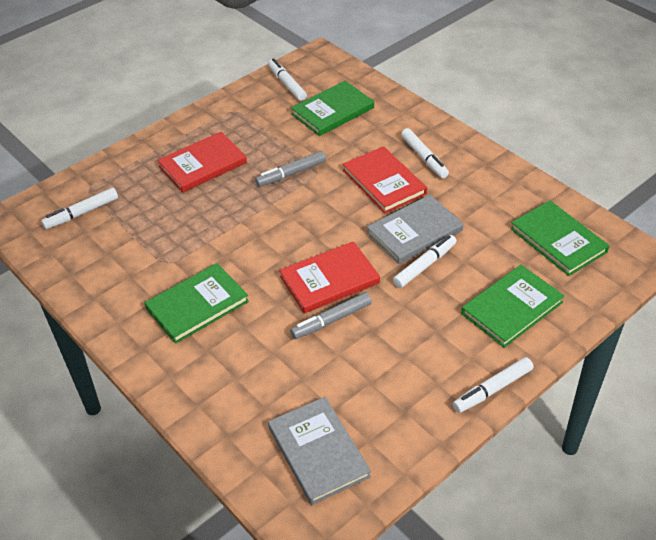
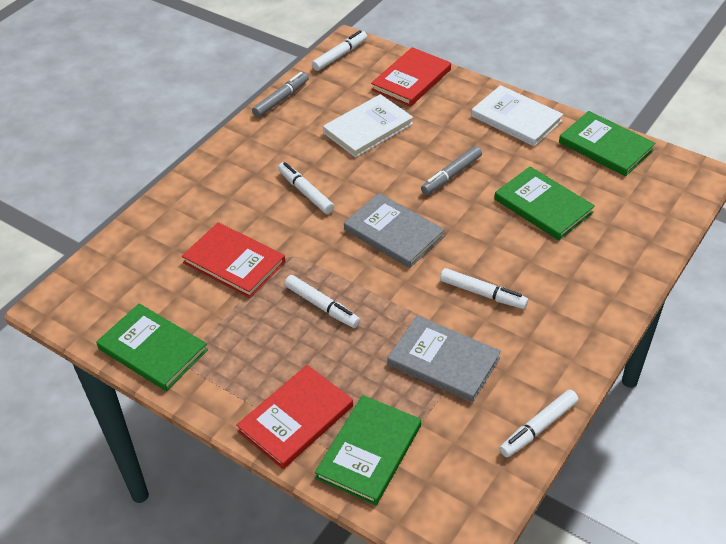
white book: 0 -> 2

